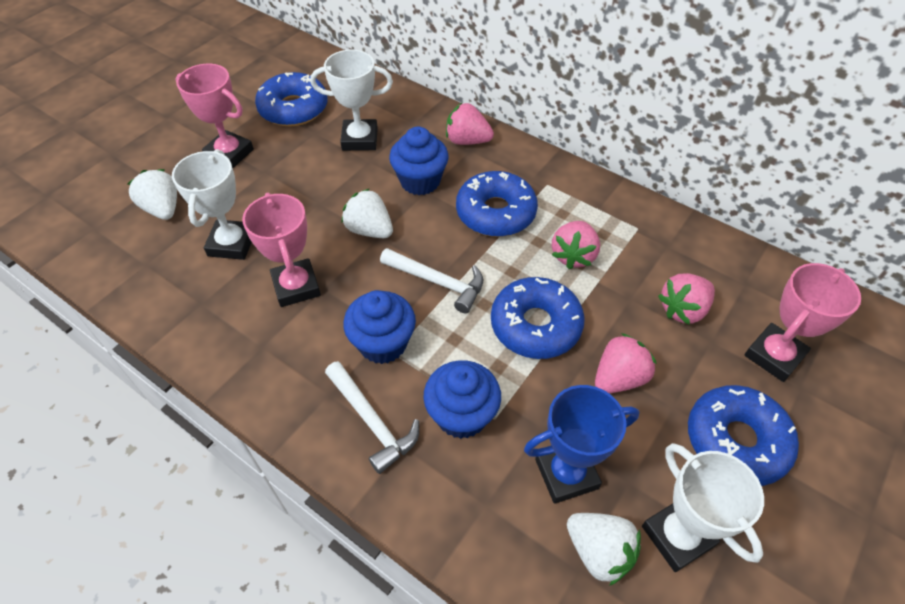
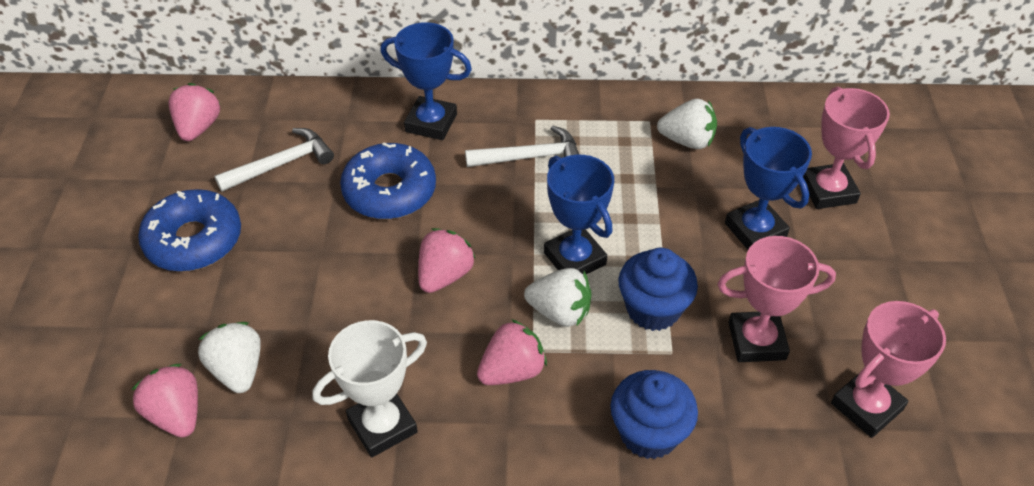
blue cupcake: 3 -> 2
blue donut: 4 -> 2
blue trophy: 1 -> 3
white trophy: 3 -> 1

